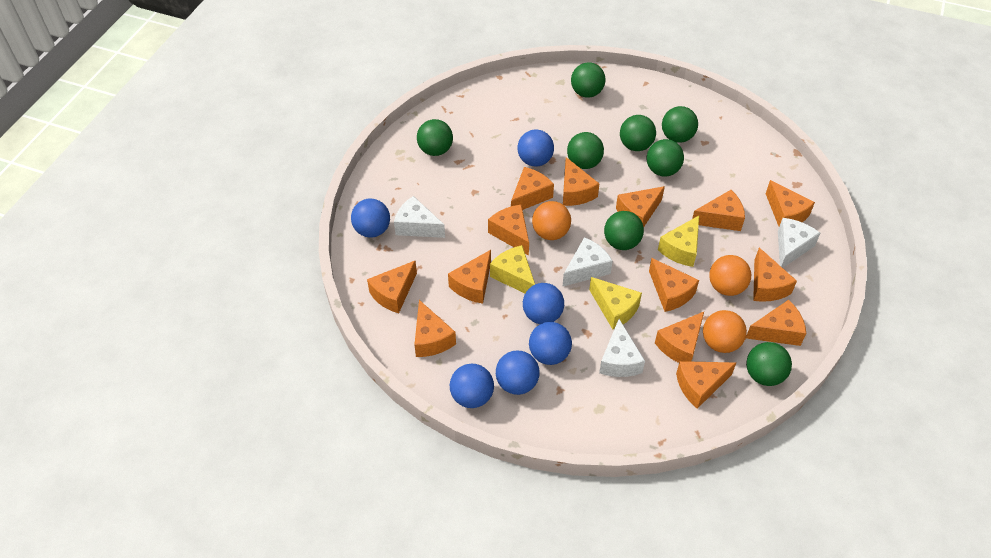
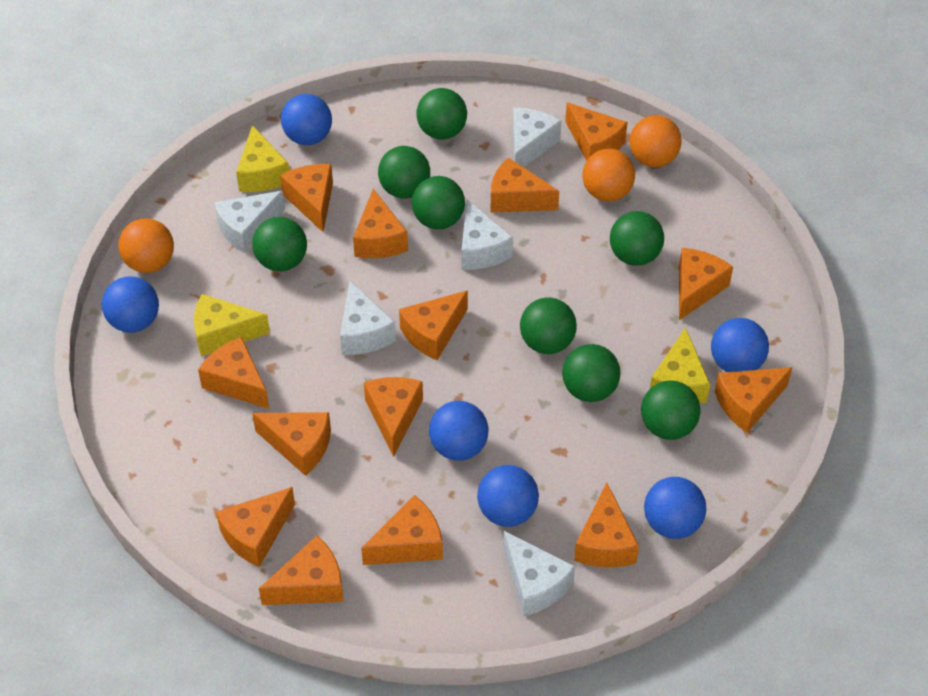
white cheese: 4 -> 5

